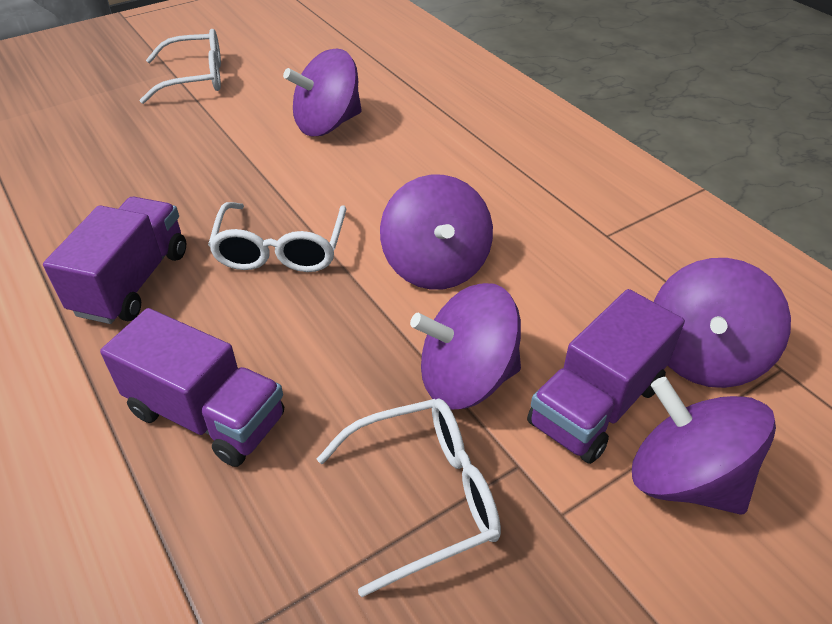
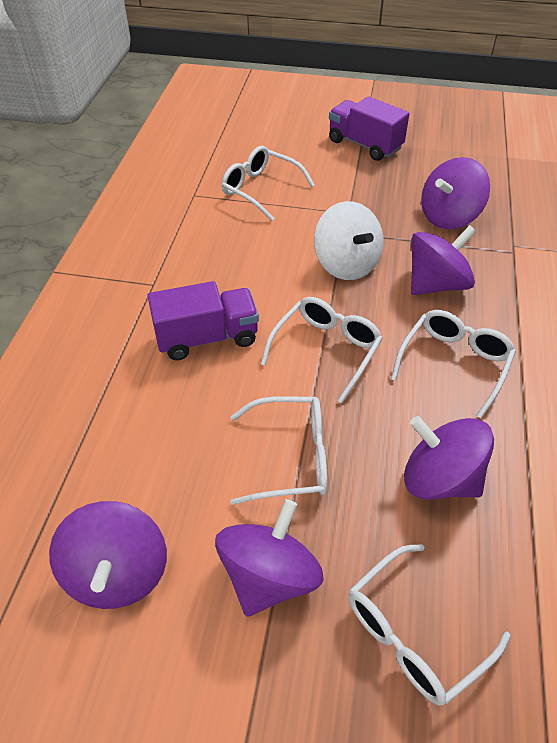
purple truck: 3 -> 2
white glasses: 3 -> 5
white spinning top: 0 -> 1

